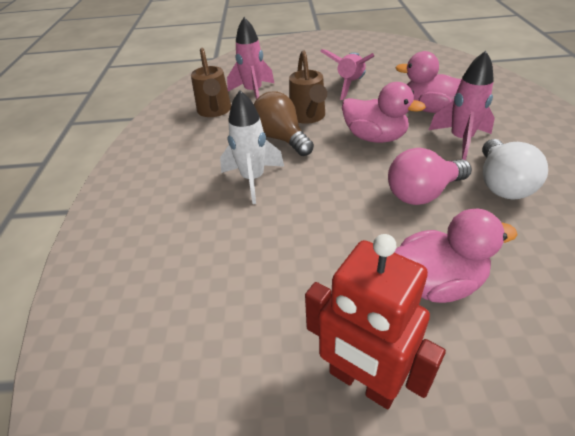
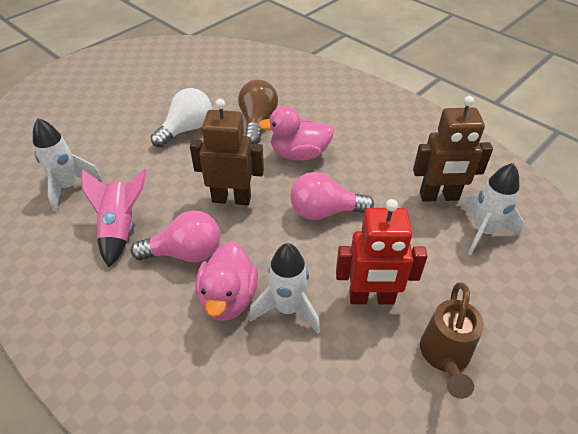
brown robot: 0 -> 2
brown watering can: 2 -> 1
pink duck: 3 -> 2
pink light bulb: 1 -> 2
pink rocket: 3 -> 1
white rocket: 1 -> 3

